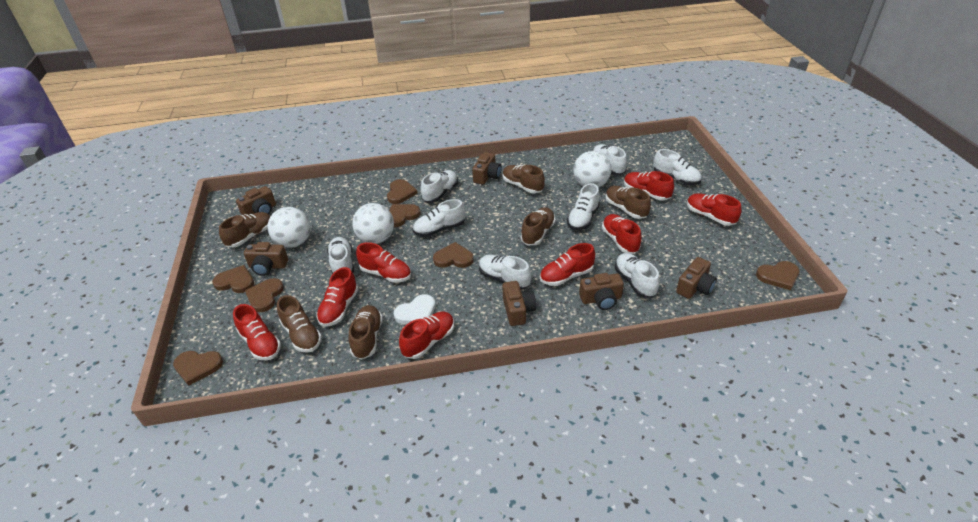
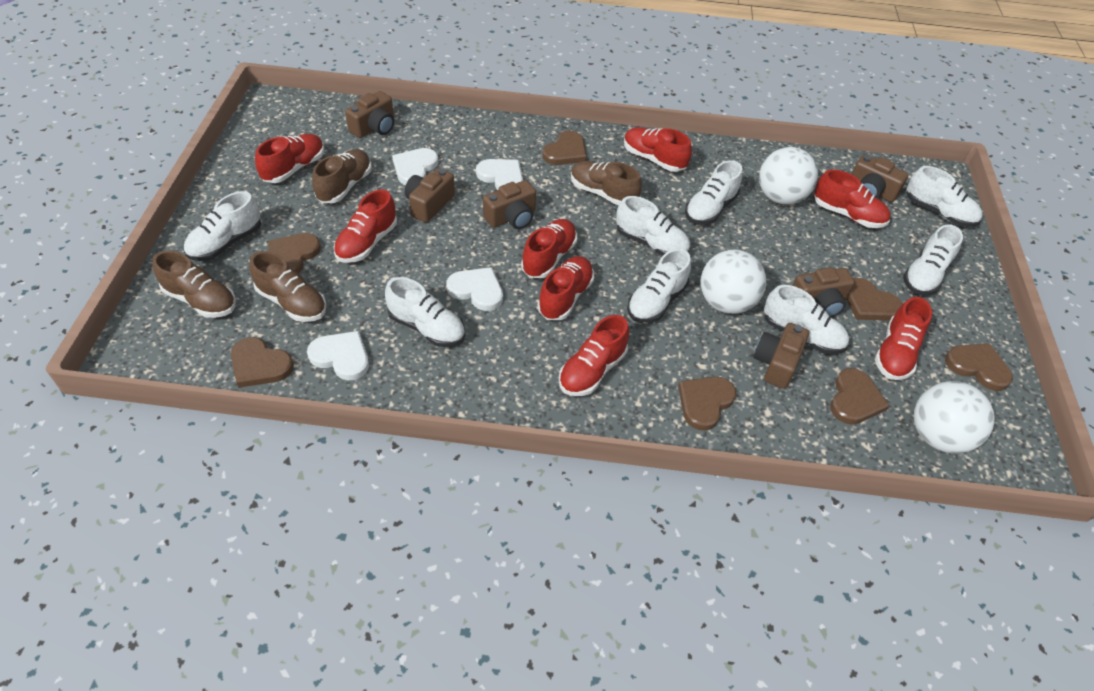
brown shoe: 6 -> 4
white heart: 1 -> 4

